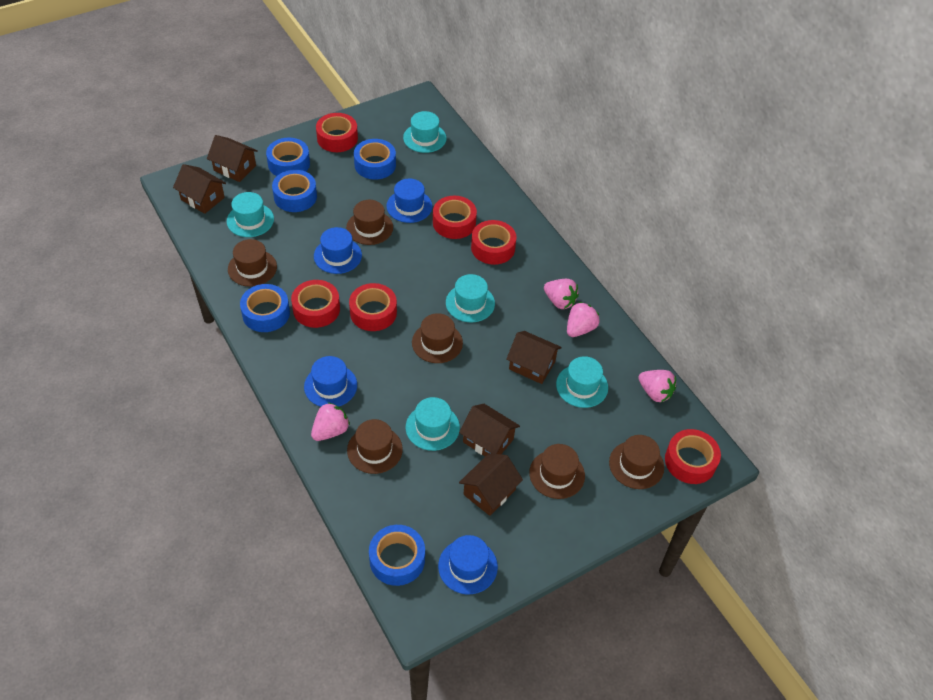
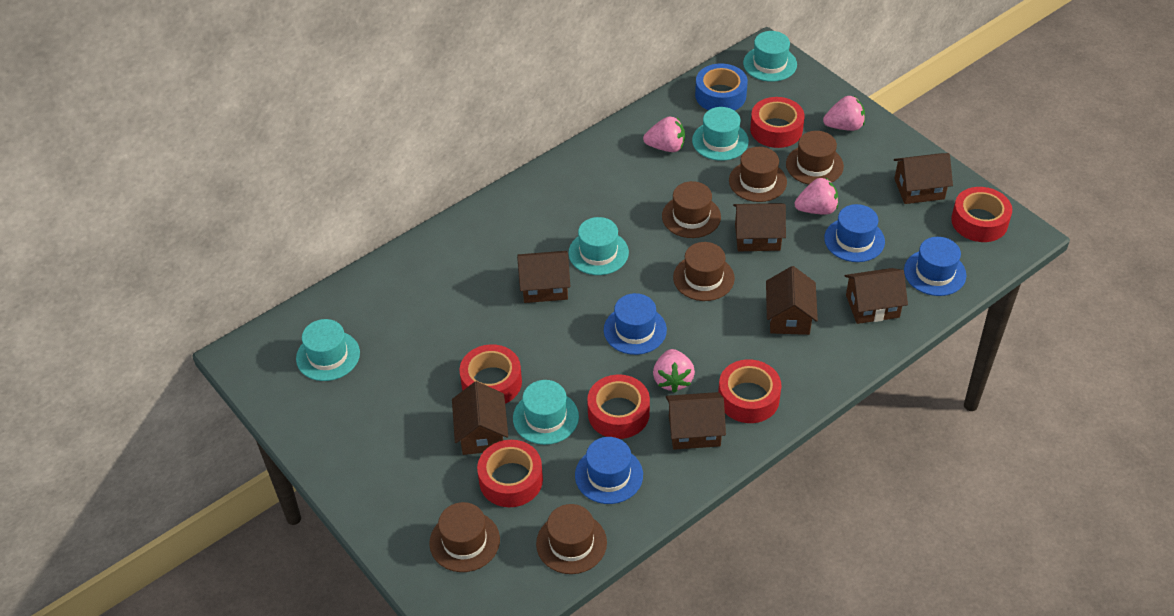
blue tape: 5 -> 1
brown house: 5 -> 7

